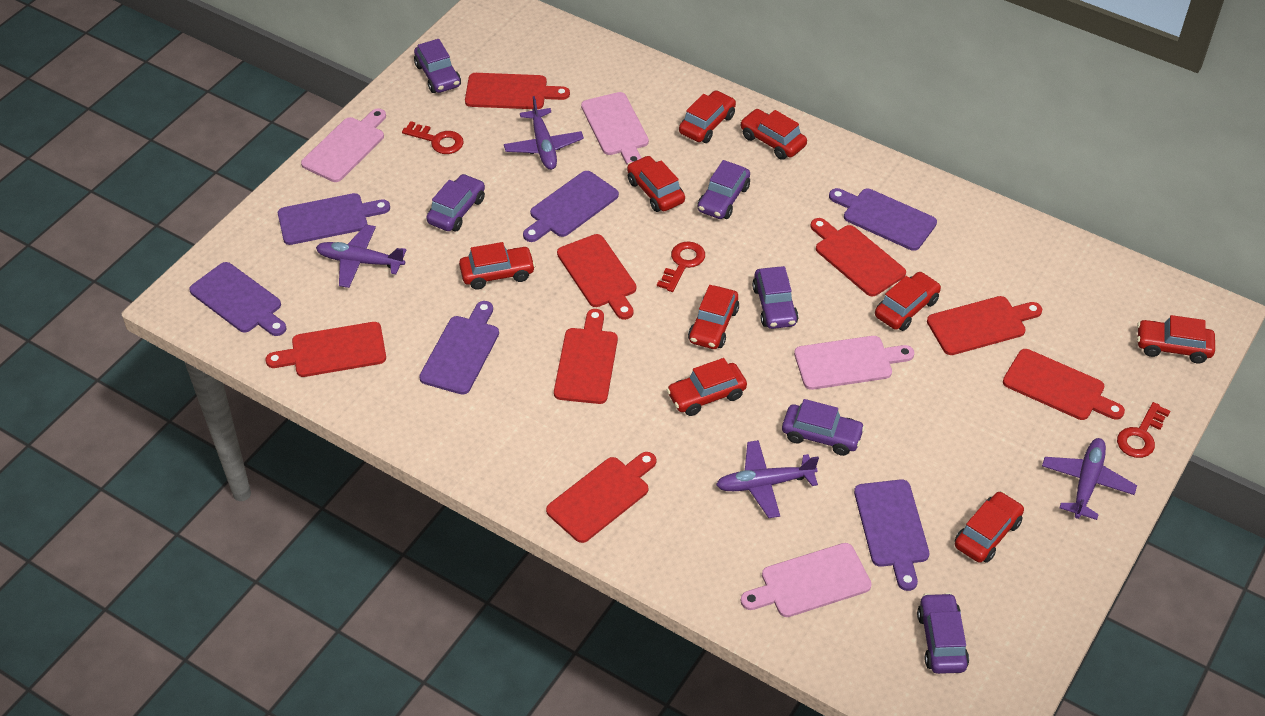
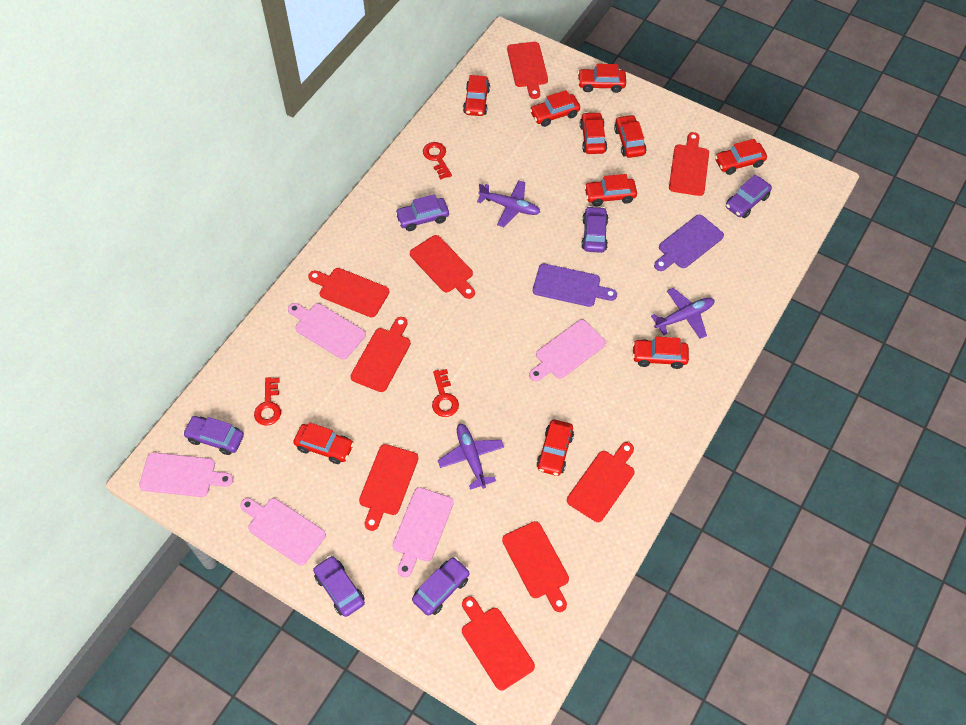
pink cutting board: 4 -> 5
purple cutting board: 6 -> 2
purple plane: 4 -> 3
red car: 9 -> 10
red cutting board: 8 -> 9

